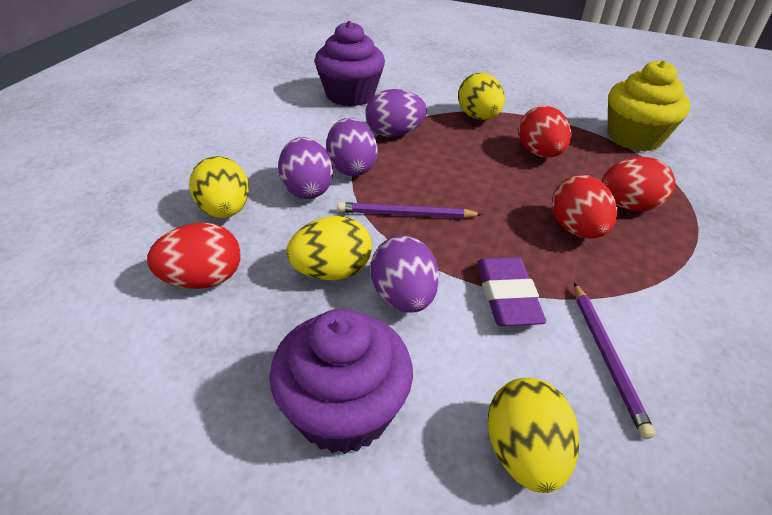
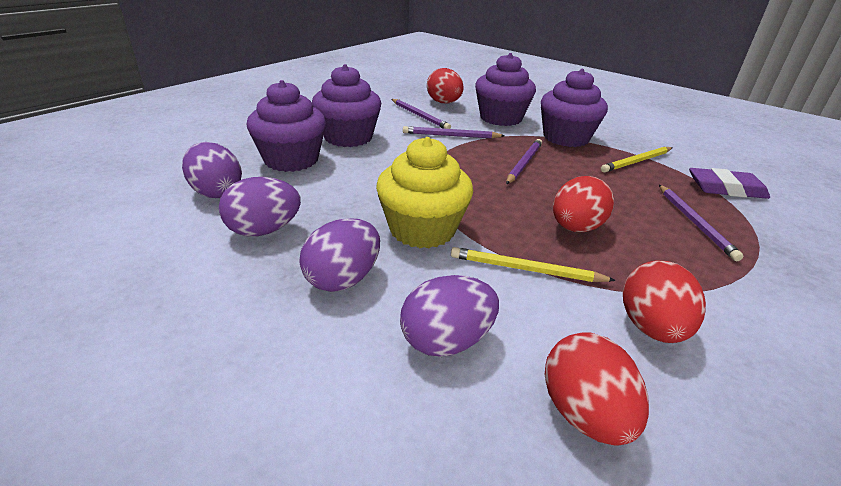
purple cupcake: 2 -> 4
purple pencil: 2 -> 4
yellow egg: 4 -> 0
yellow pencil: 0 -> 2

